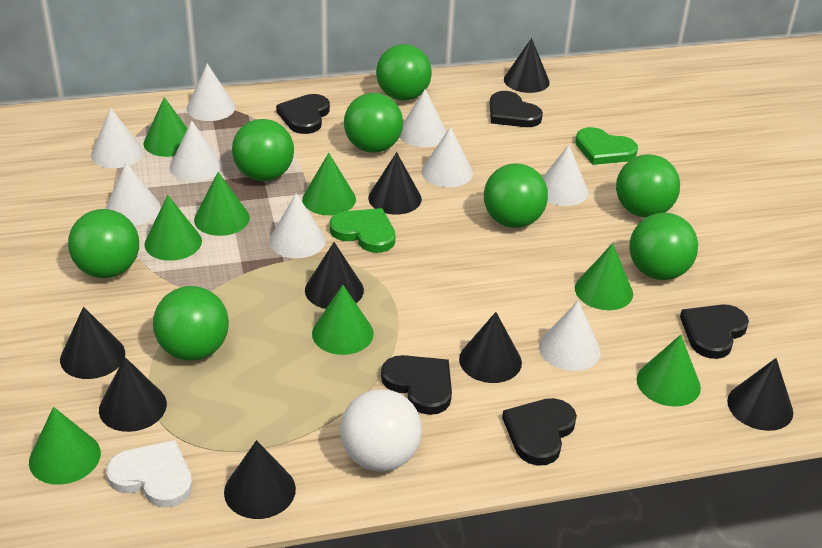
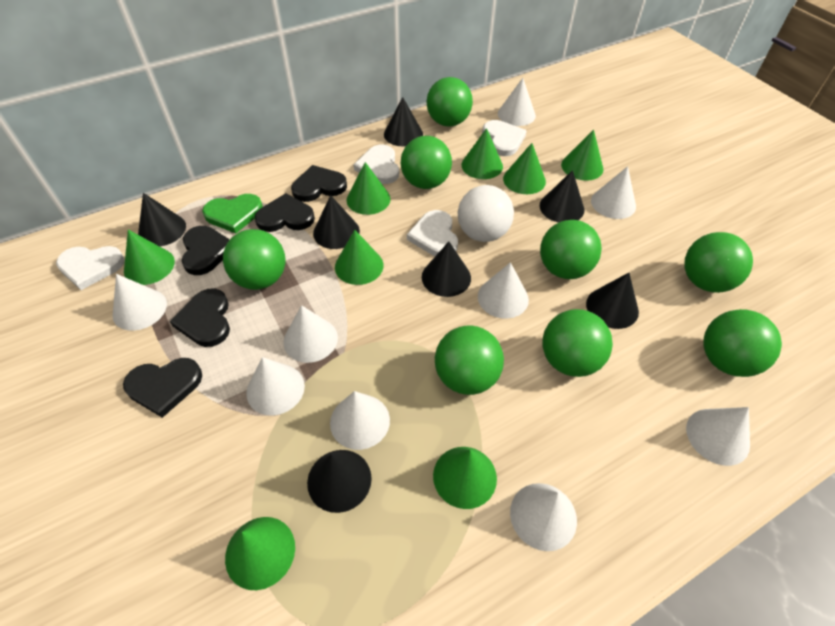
black cone: 8 -> 7
green heart: 2 -> 1
white heart: 1 -> 4

